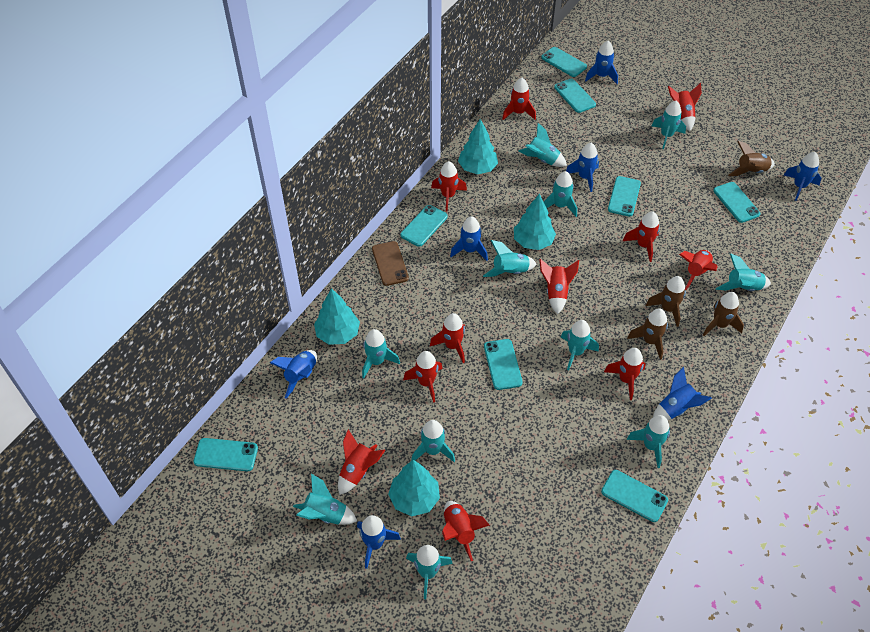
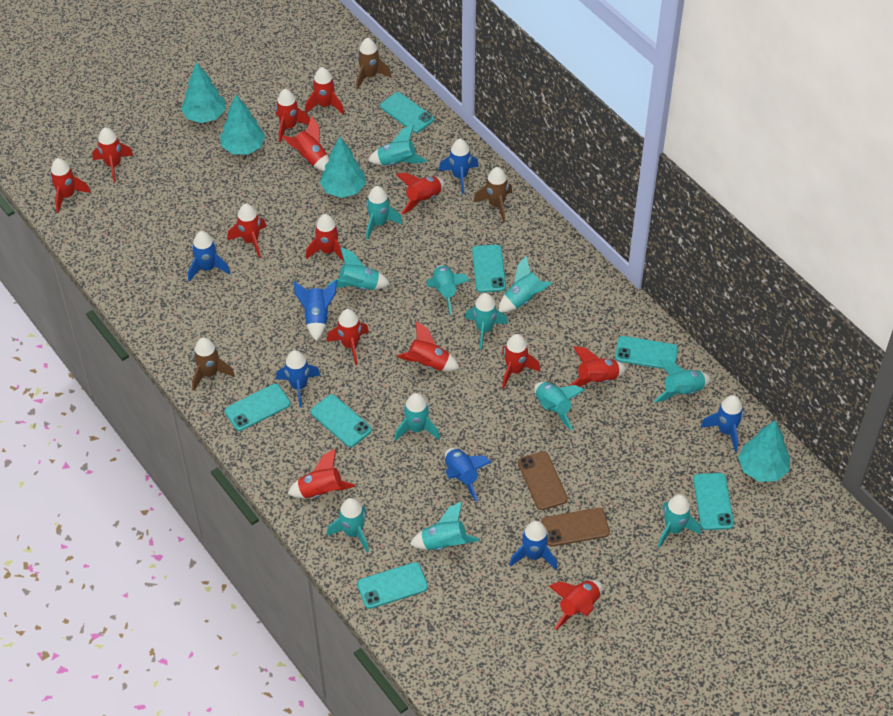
brown phone: 1 -> 2
brown rocket: 4 -> 3
red rocket: 11 -> 14
turquoise phone: 8 -> 7
turquoise rocket: 11 -> 12

